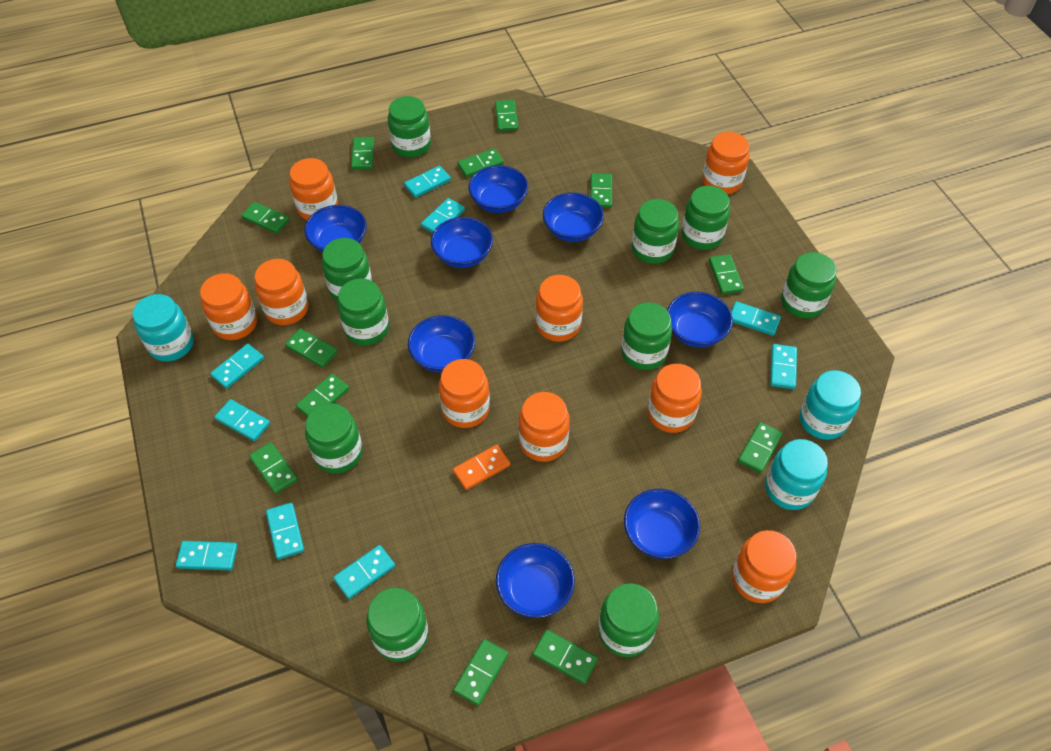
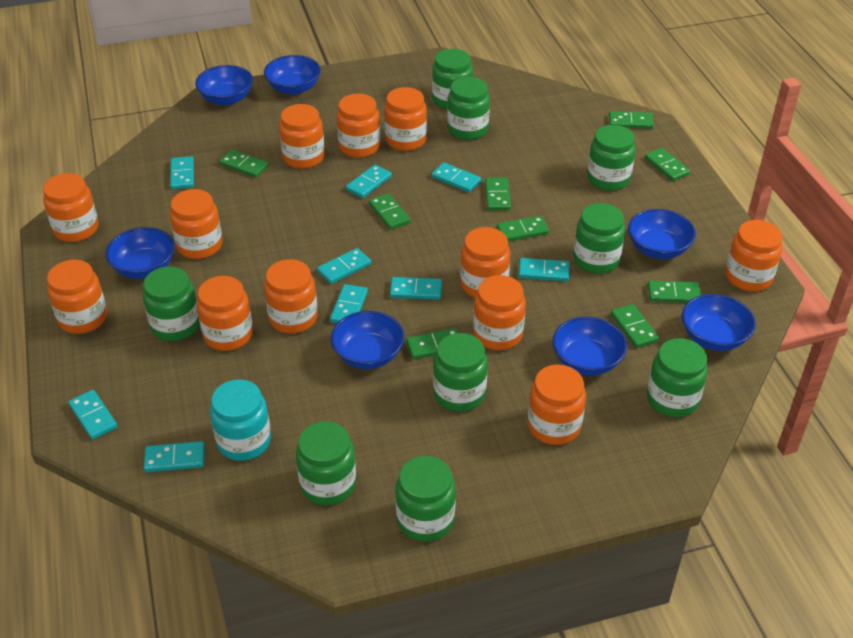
blue bowl: 8 -> 7
green domino: 12 -> 9
green jar: 10 -> 9
orange domino: 1 -> 0
orange jar: 9 -> 12
turquoise jar: 3 -> 1

